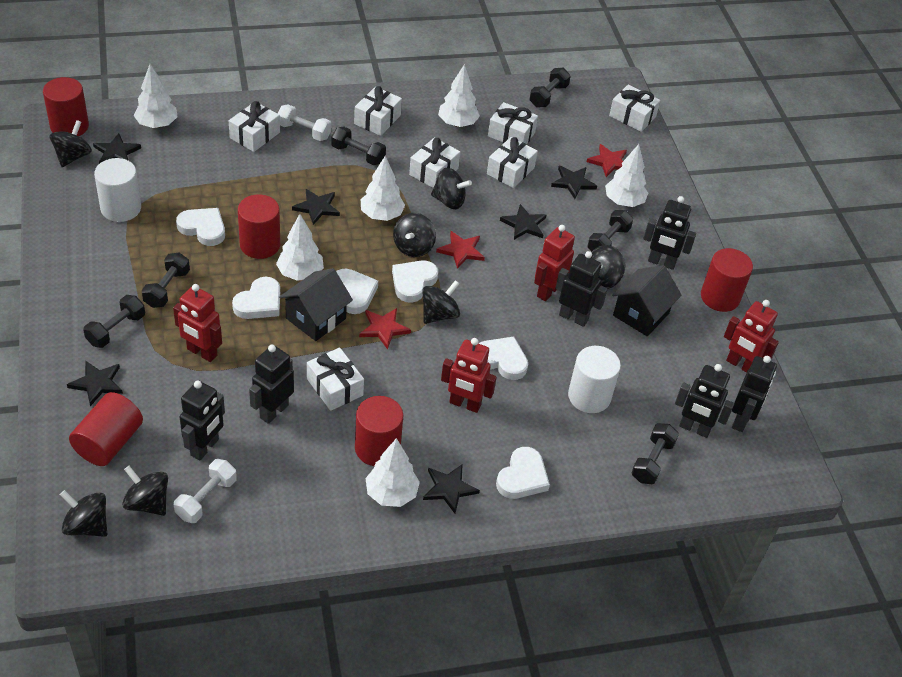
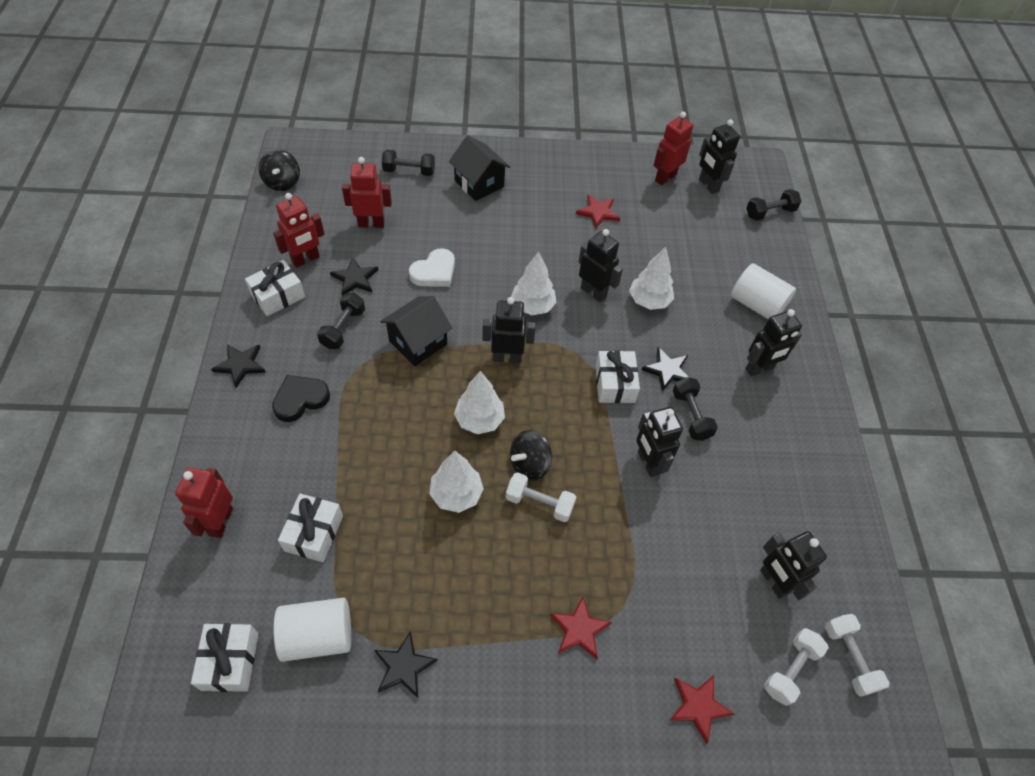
black dumbbell: 6 -> 4
black heart: 0 -> 1
black spinning top: 7 -> 2
black star: 6 -> 4
red cylinder: 5 -> 0
white dumbbell: 2 -> 3
white gift: 7 -> 4
white heart: 6 -> 1
white tree: 6 -> 4

